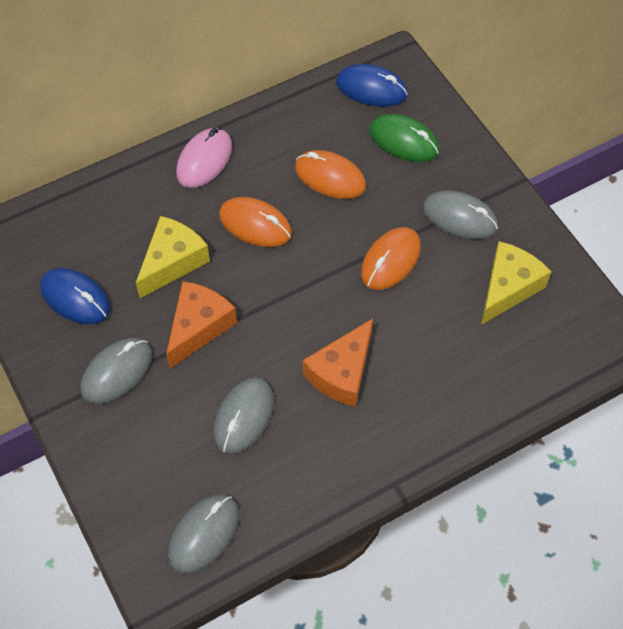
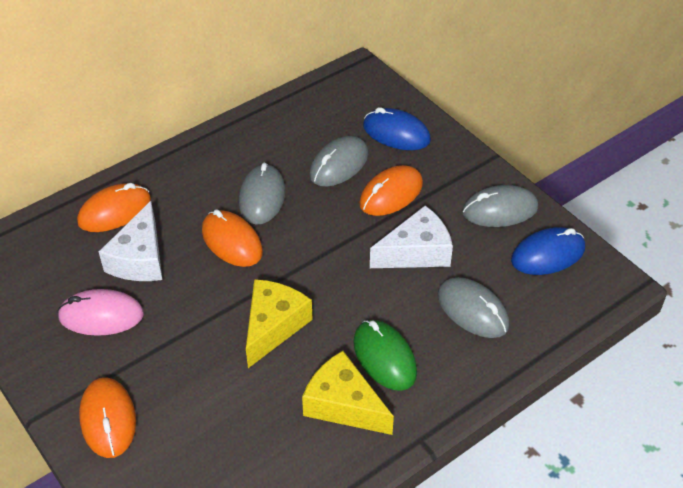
orange cheese: 2 -> 0
orange mouse: 3 -> 4
white cheese: 0 -> 2

